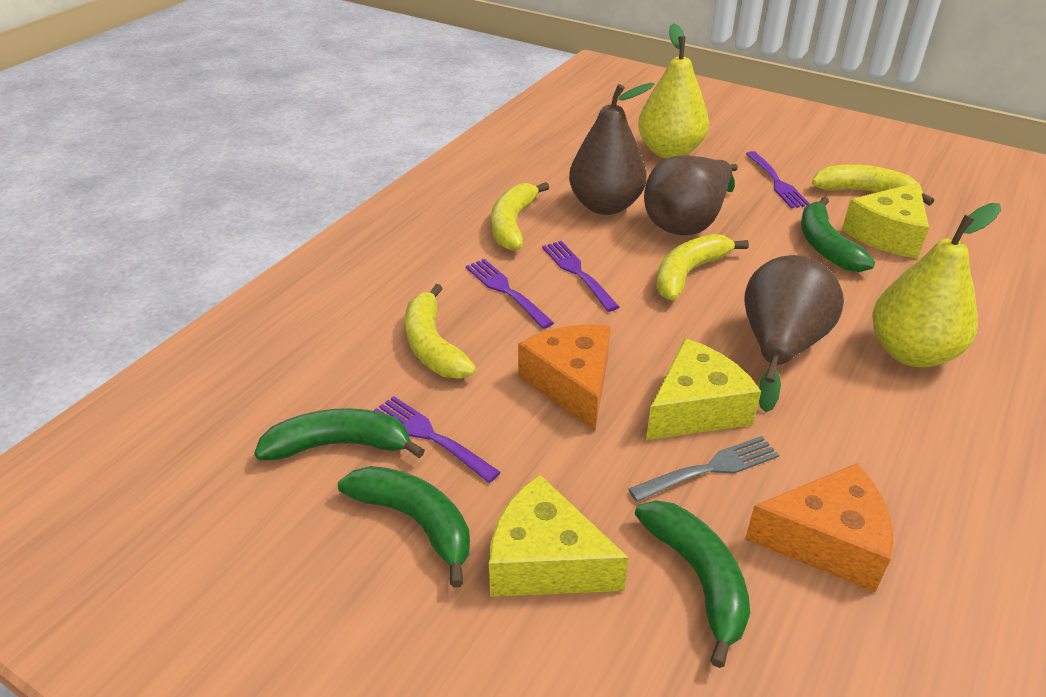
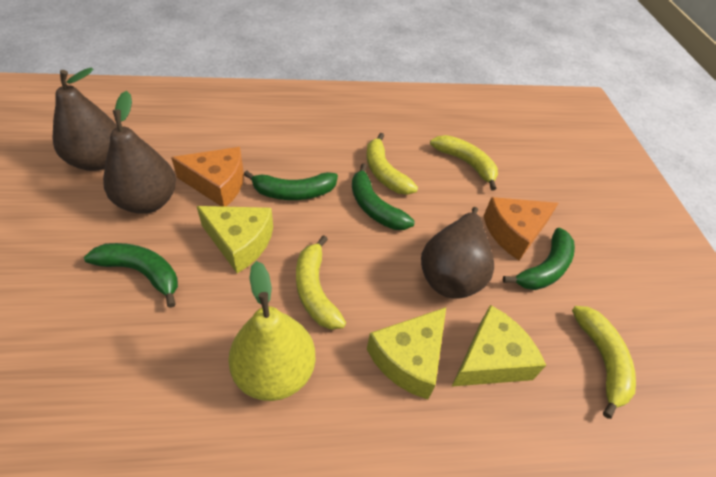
grey fork: 1 -> 0
purple fork: 4 -> 0
yellow pear: 2 -> 1

